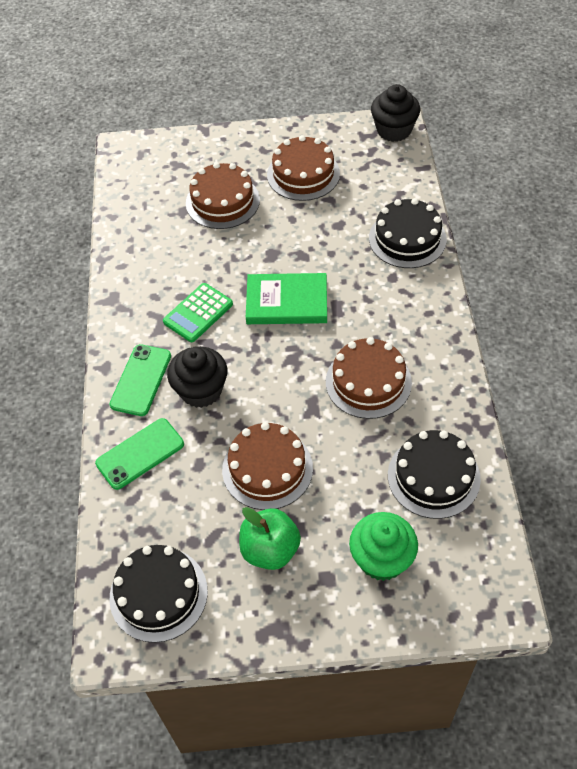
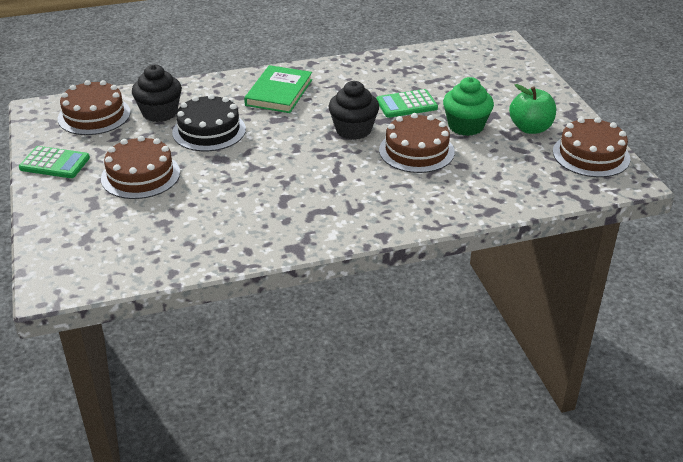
black cake: 3 -> 1
green calculator: 1 -> 2
green phone: 2 -> 0

